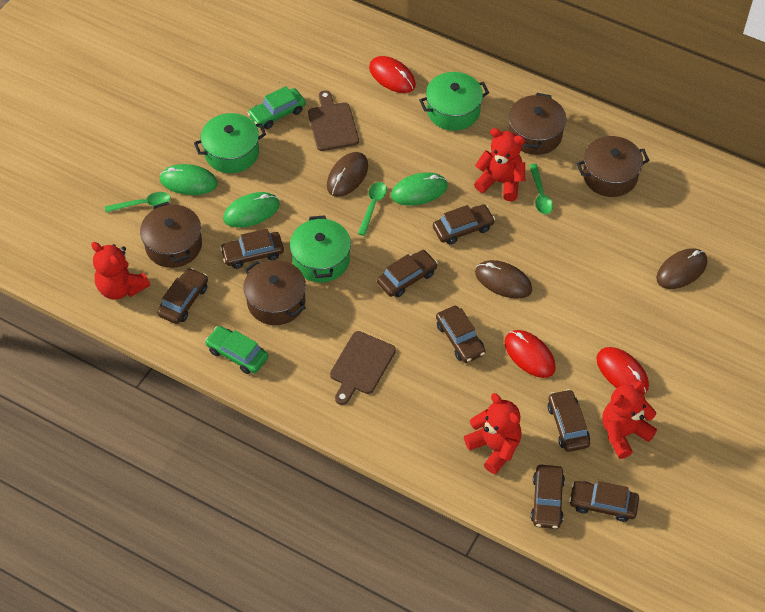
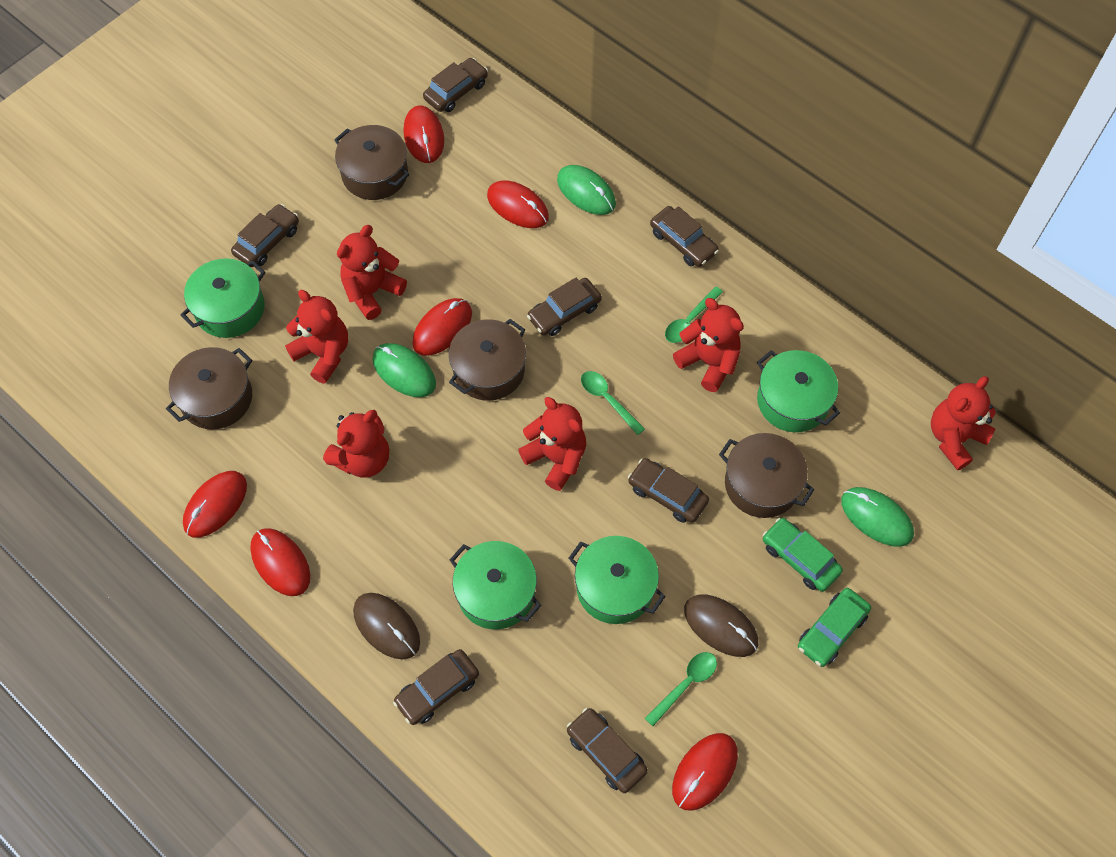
brown car: 8 -> 7
brown cutting board: 2 -> 0
brown mouse: 3 -> 2
green pot: 3 -> 4
red mouse: 3 -> 6
red teddy bear: 4 -> 6

